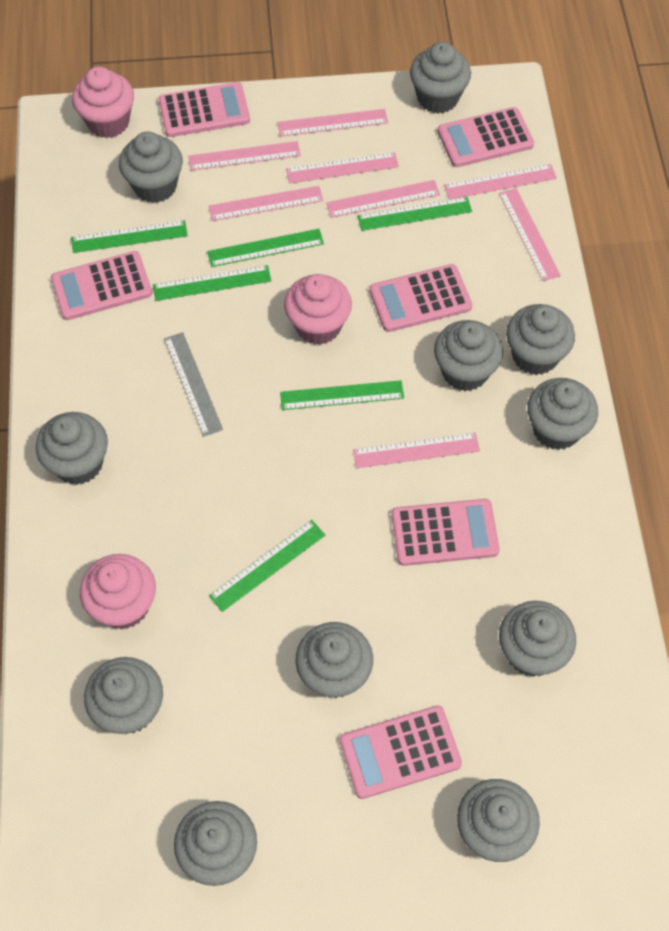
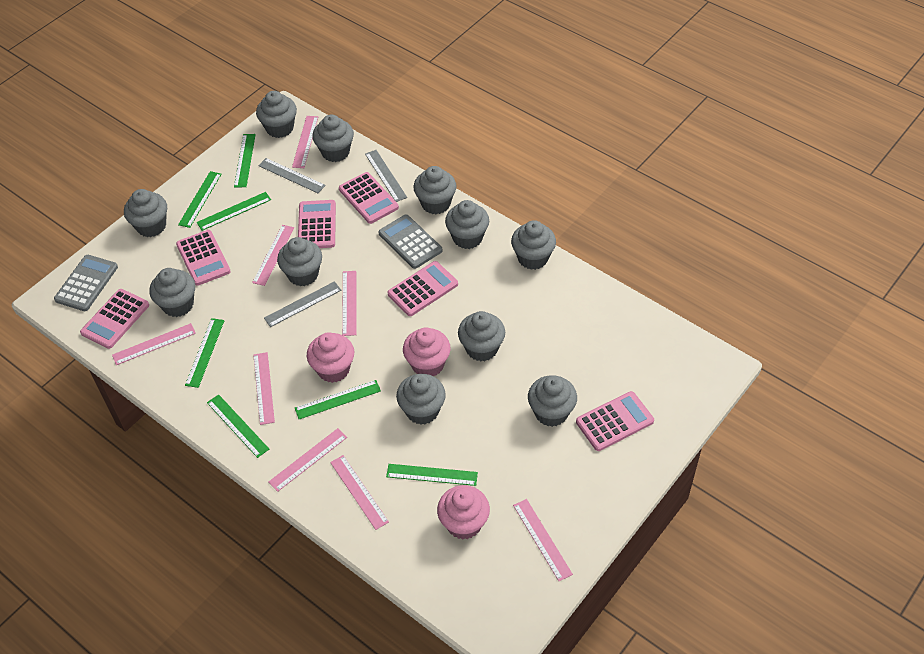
green ruler: 6 -> 7
grey calculator: 0 -> 2
grey ruler: 1 -> 3

